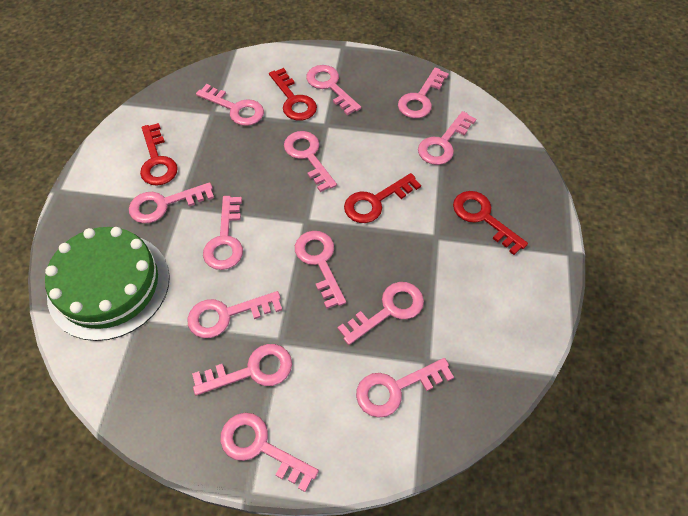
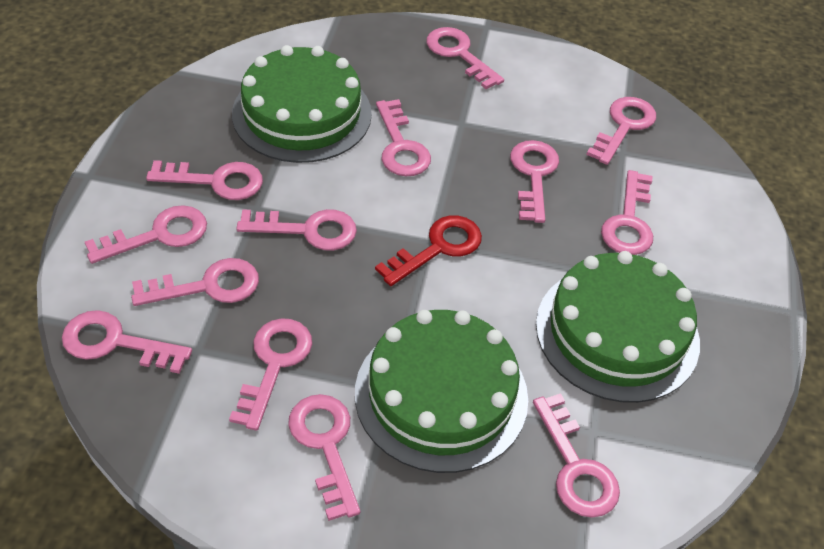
green cake: 1 -> 3
red key: 4 -> 1

